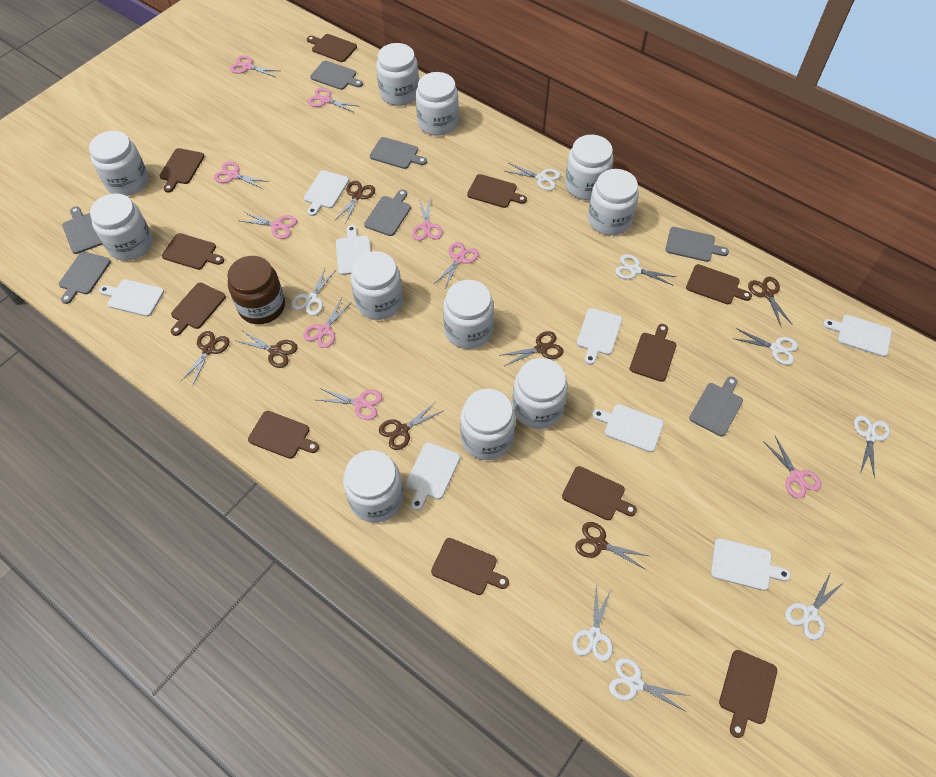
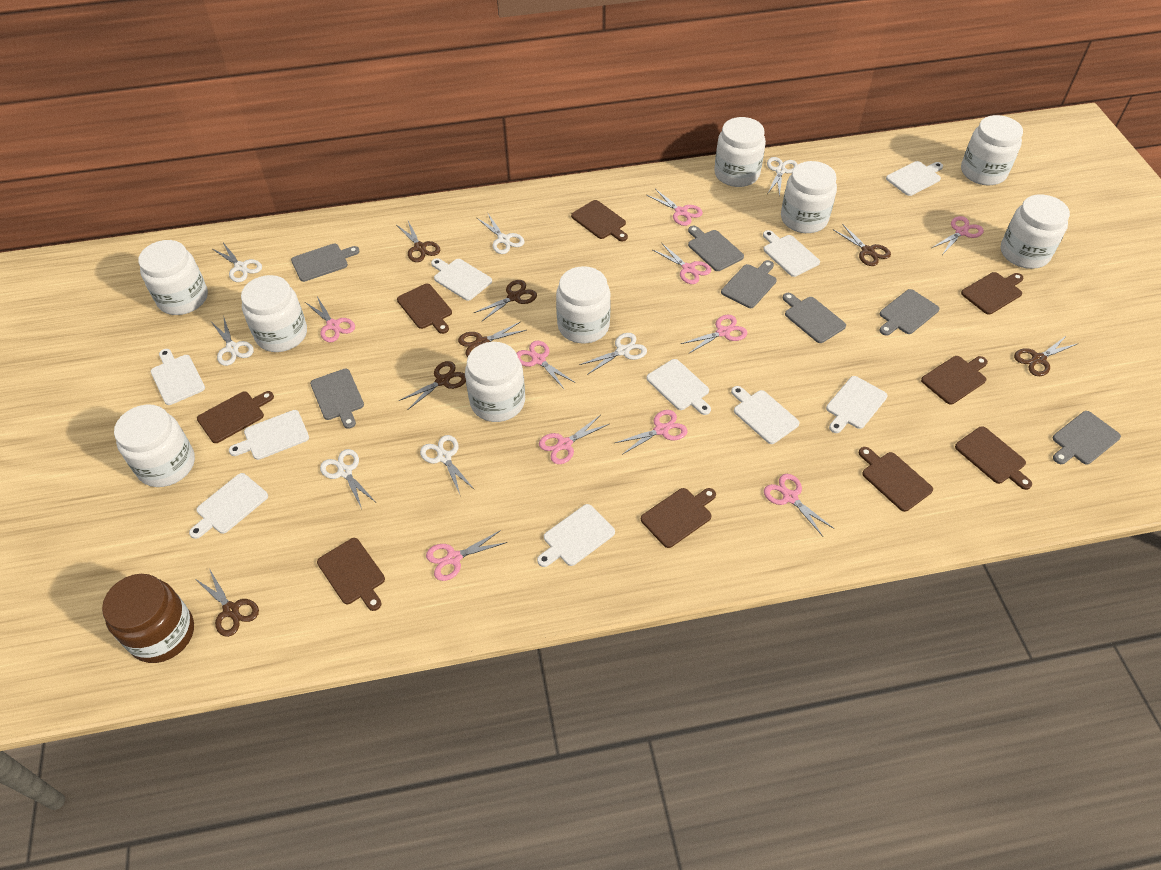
brown cutting board: 11 -> 9
pink scissors: 9 -> 10
white cutting board: 8 -> 10
white jar: 11 -> 9
white scissors: 8 -> 7

